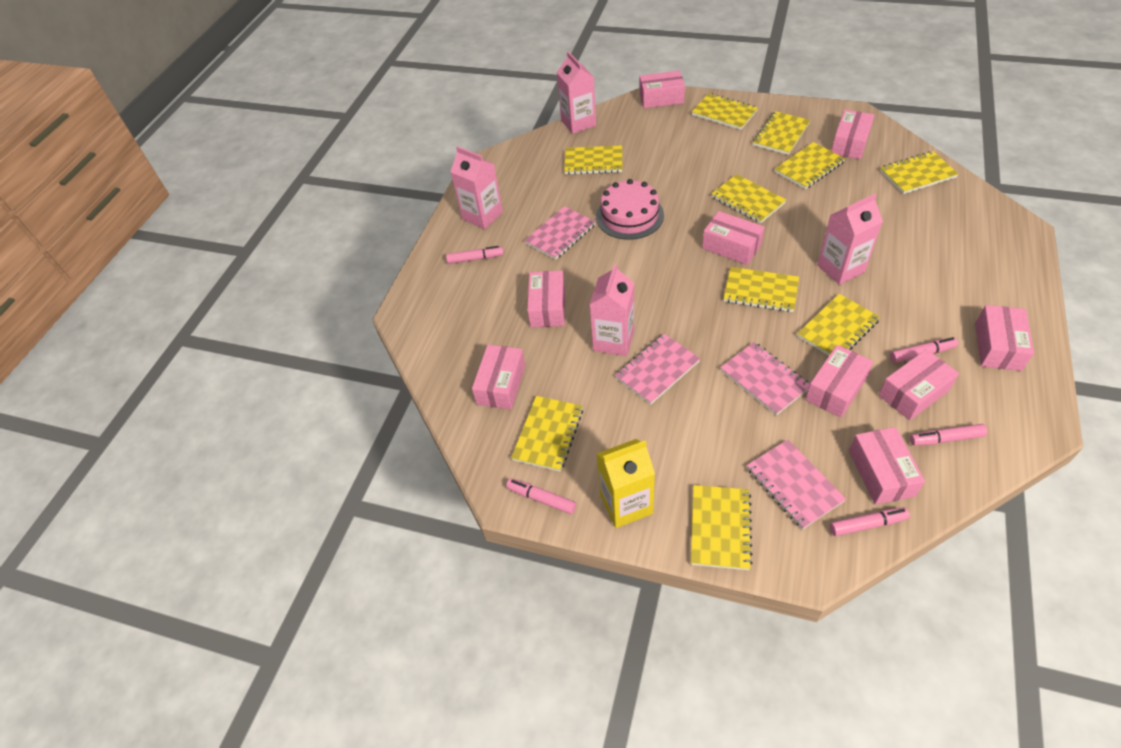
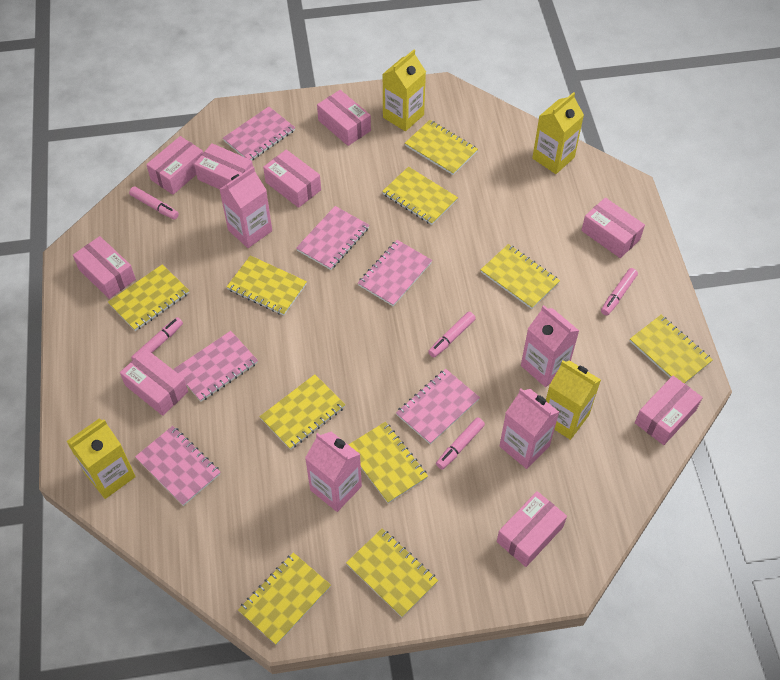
pink cake: 1 -> 0
pink notebook: 4 -> 6
yellow carton: 1 -> 4

